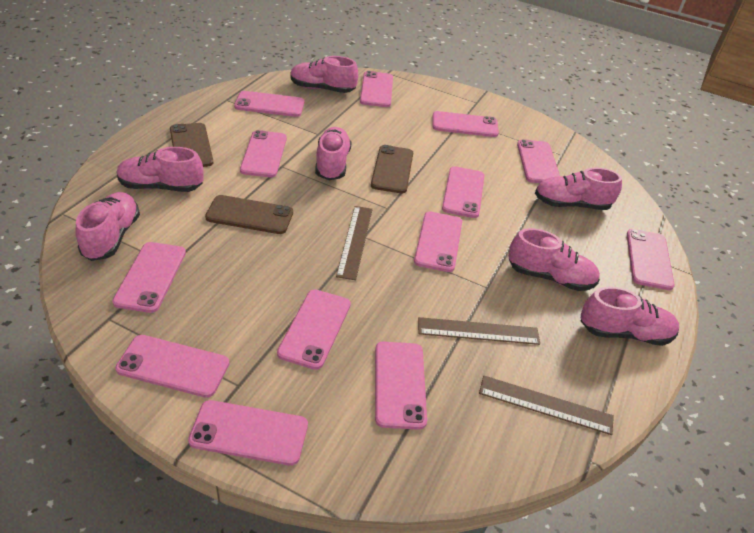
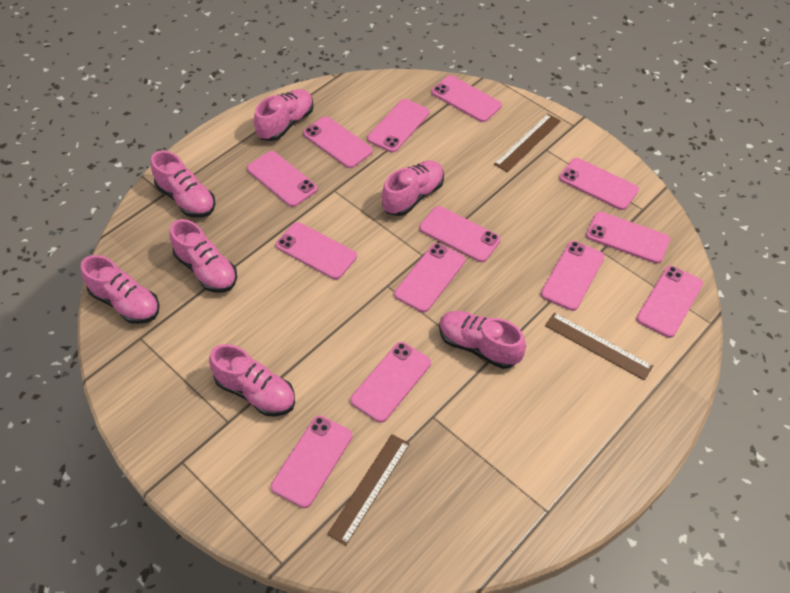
brown phone: 3 -> 0

